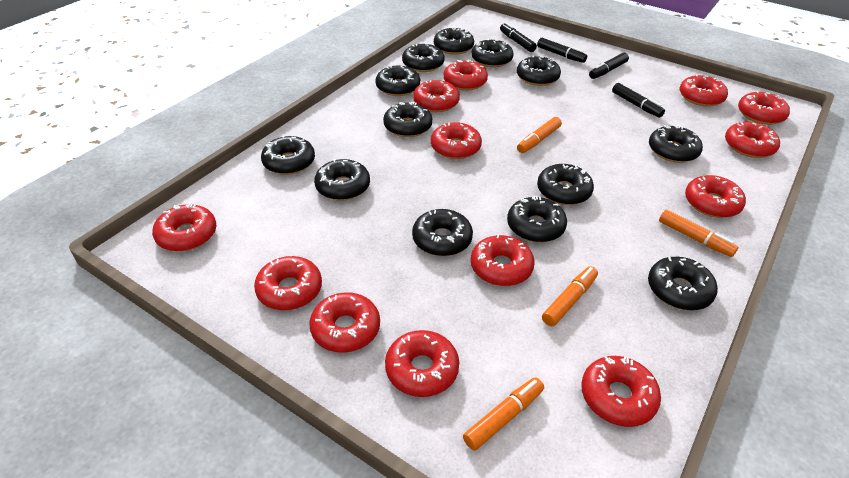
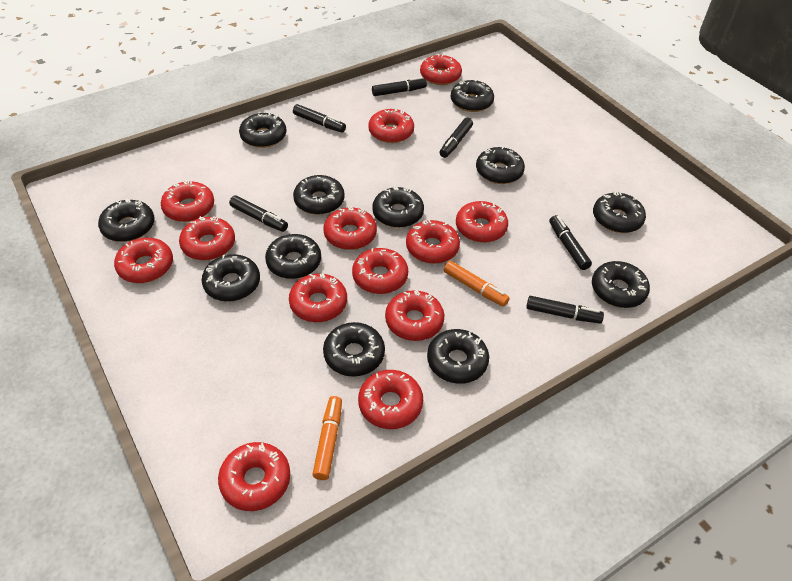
black donut: 13 -> 12
black marker: 4 -> 6
orange marker: 4 -> 2

